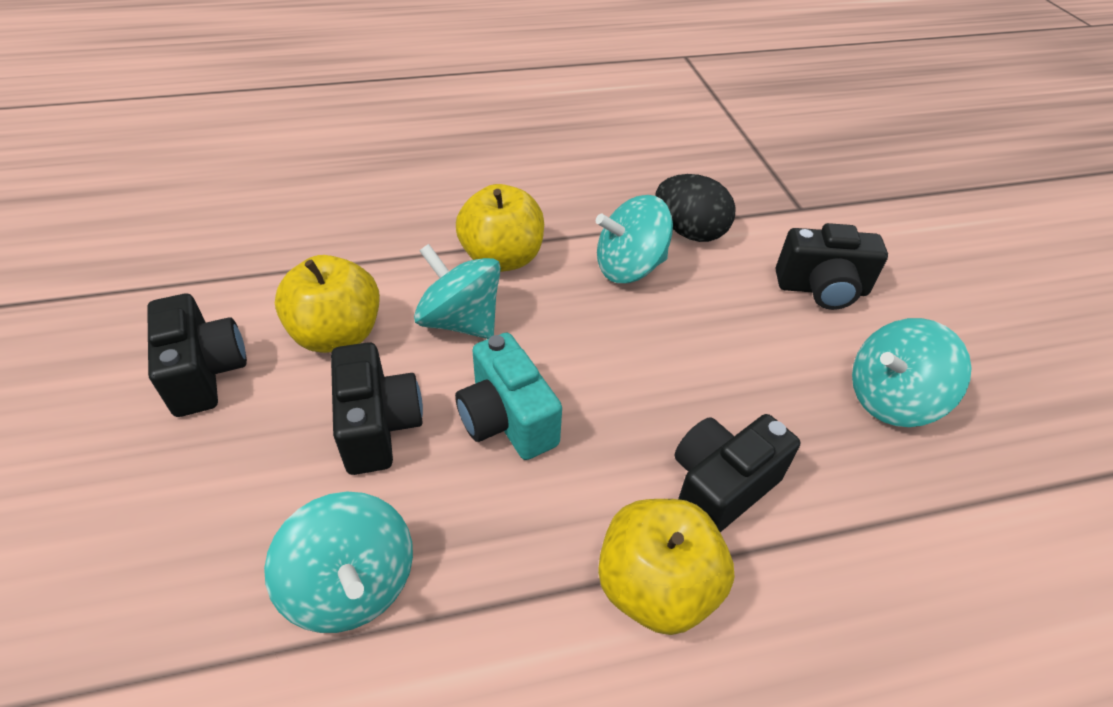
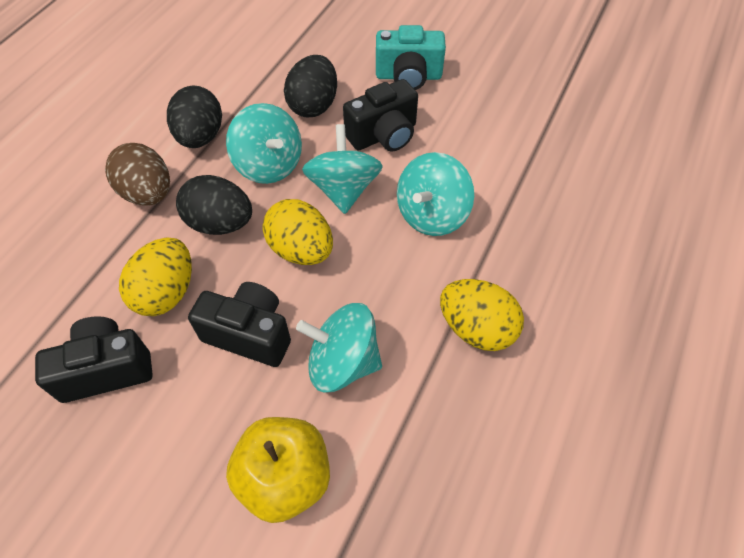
black camera: 4 -> 3
black egg: 1 -> 3
brown egg: 0 -> 1
yellow apple: 3 -> 1
yellow egg: 0 -> 3

